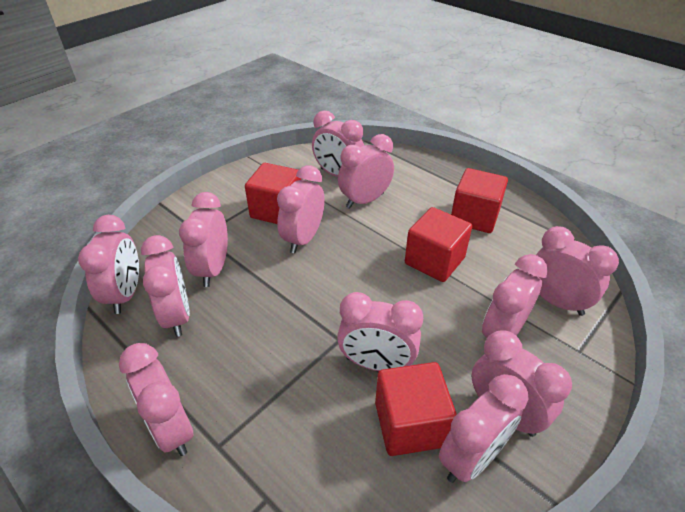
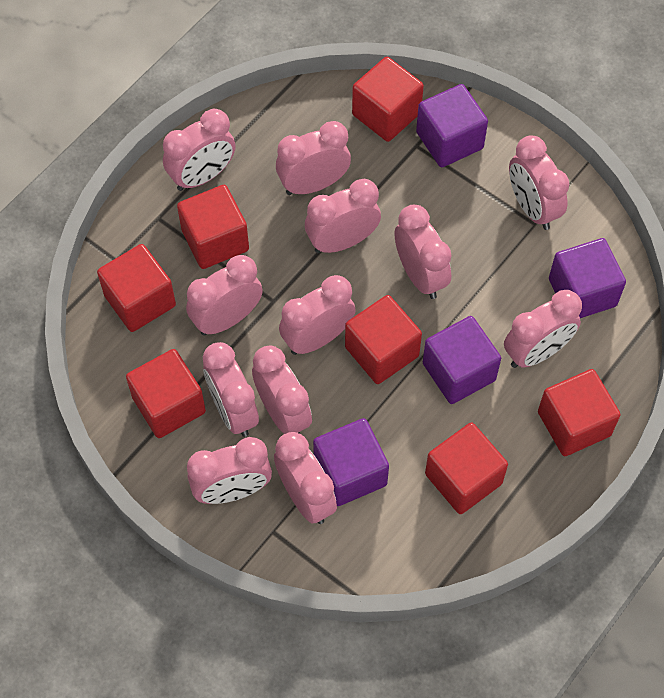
purple cube: 0 -> 4
red cube: 4 -> 7

